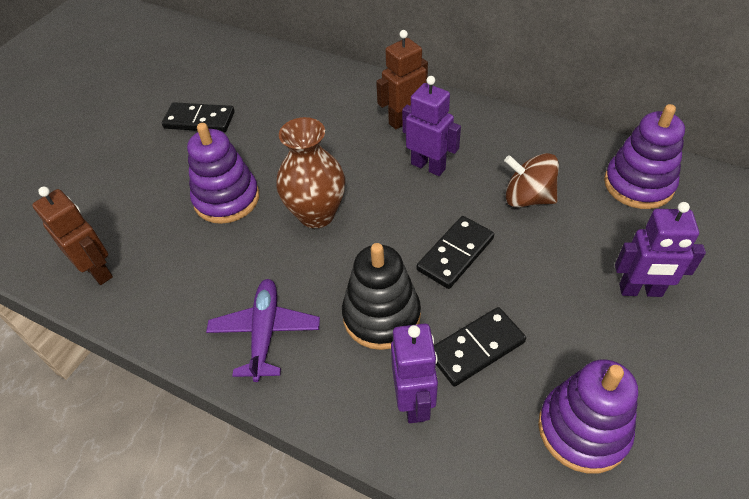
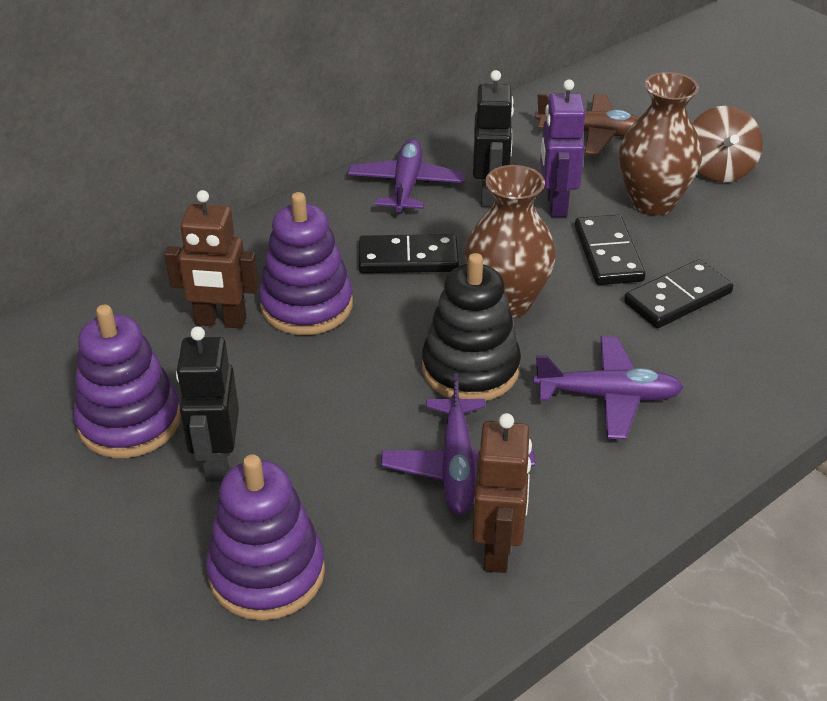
black robot: 0 -> 2
brown plane: 0 -> 1
brown vase: 1 -> 2
purple plane: 1 -> 3
purple robot: 3 -> 1

